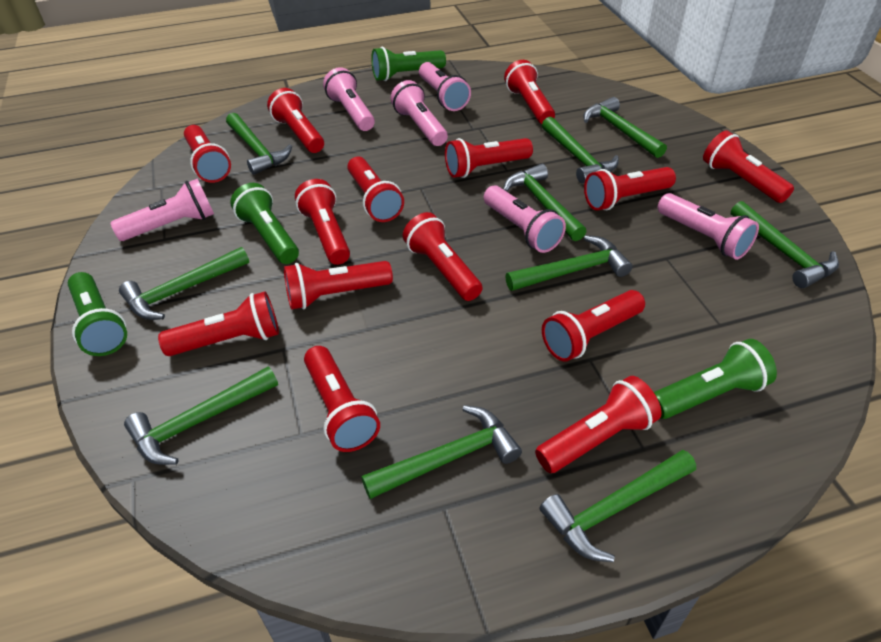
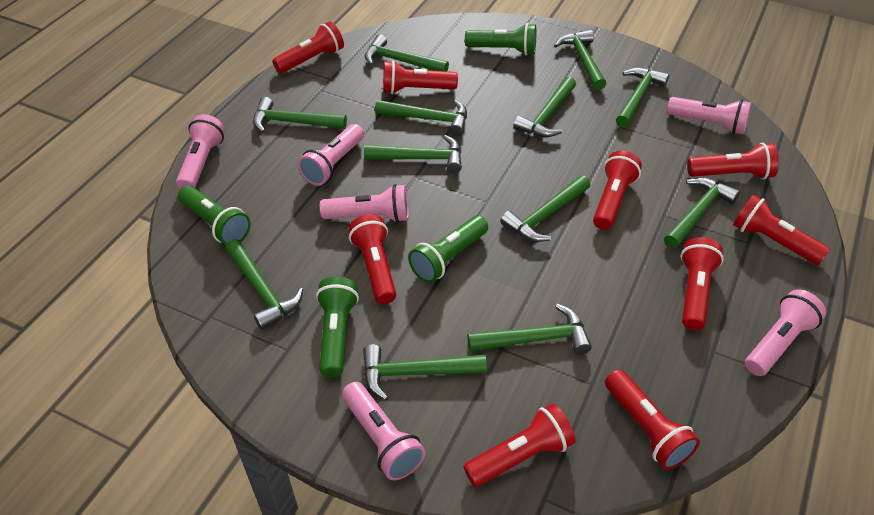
green hammer: 10 -> 12
red flashlight: 14 -> 9

